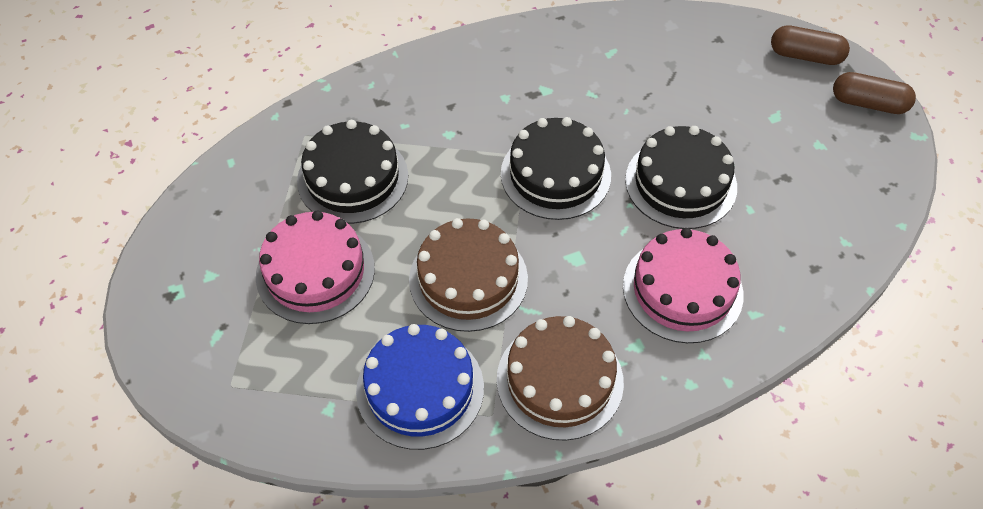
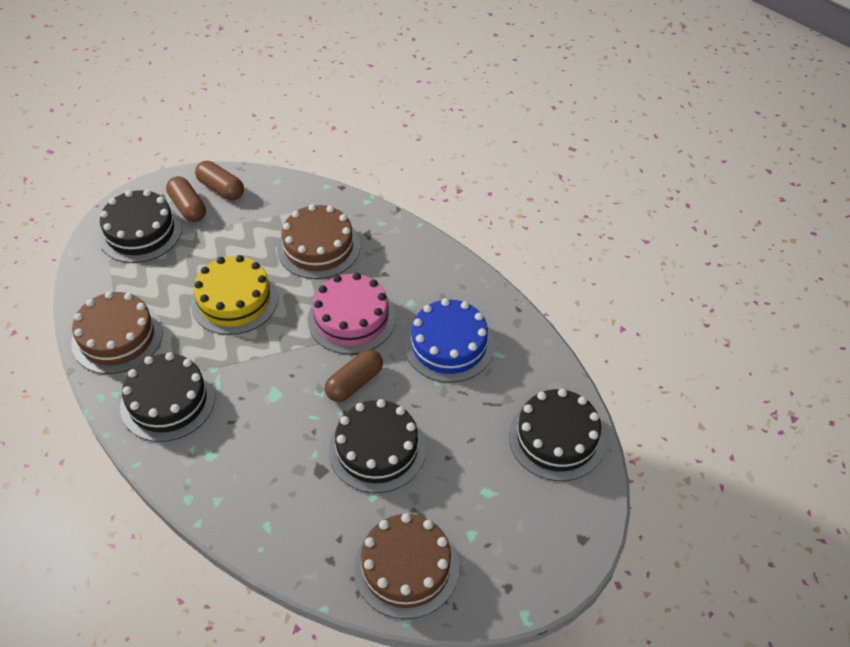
black cake: 3 -> 4
brown cake: 2 -> 3
brown capsule: 2 -> 3
pink cake: 2 -> 1
yellow cake: 0 -> 1

